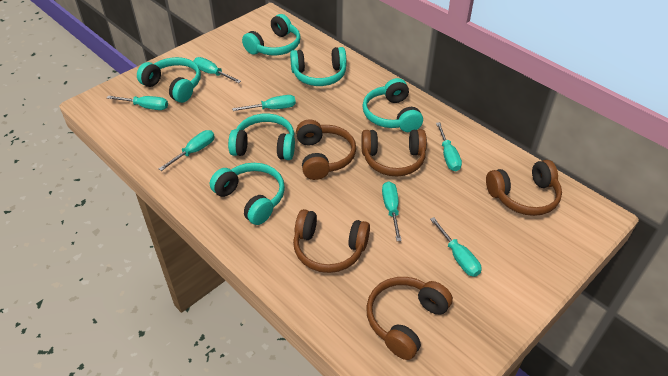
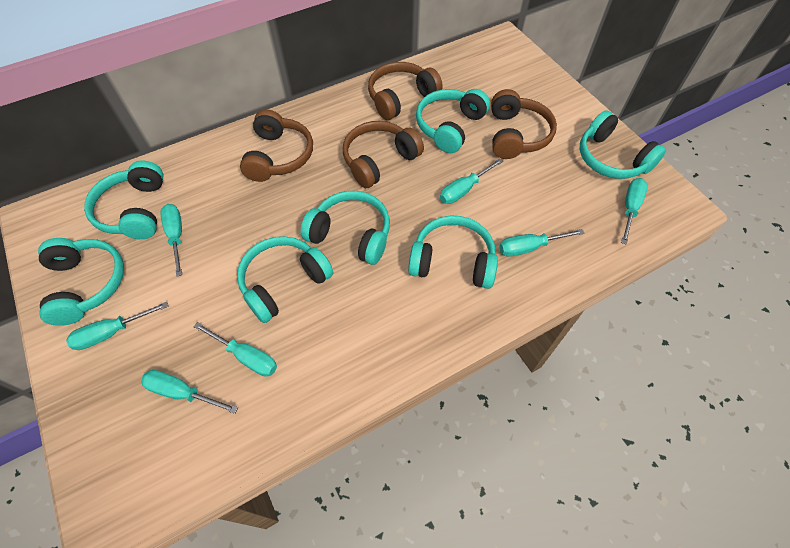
brown headphones: 5 -> 4
turquoise headphones: 6 -> 7

